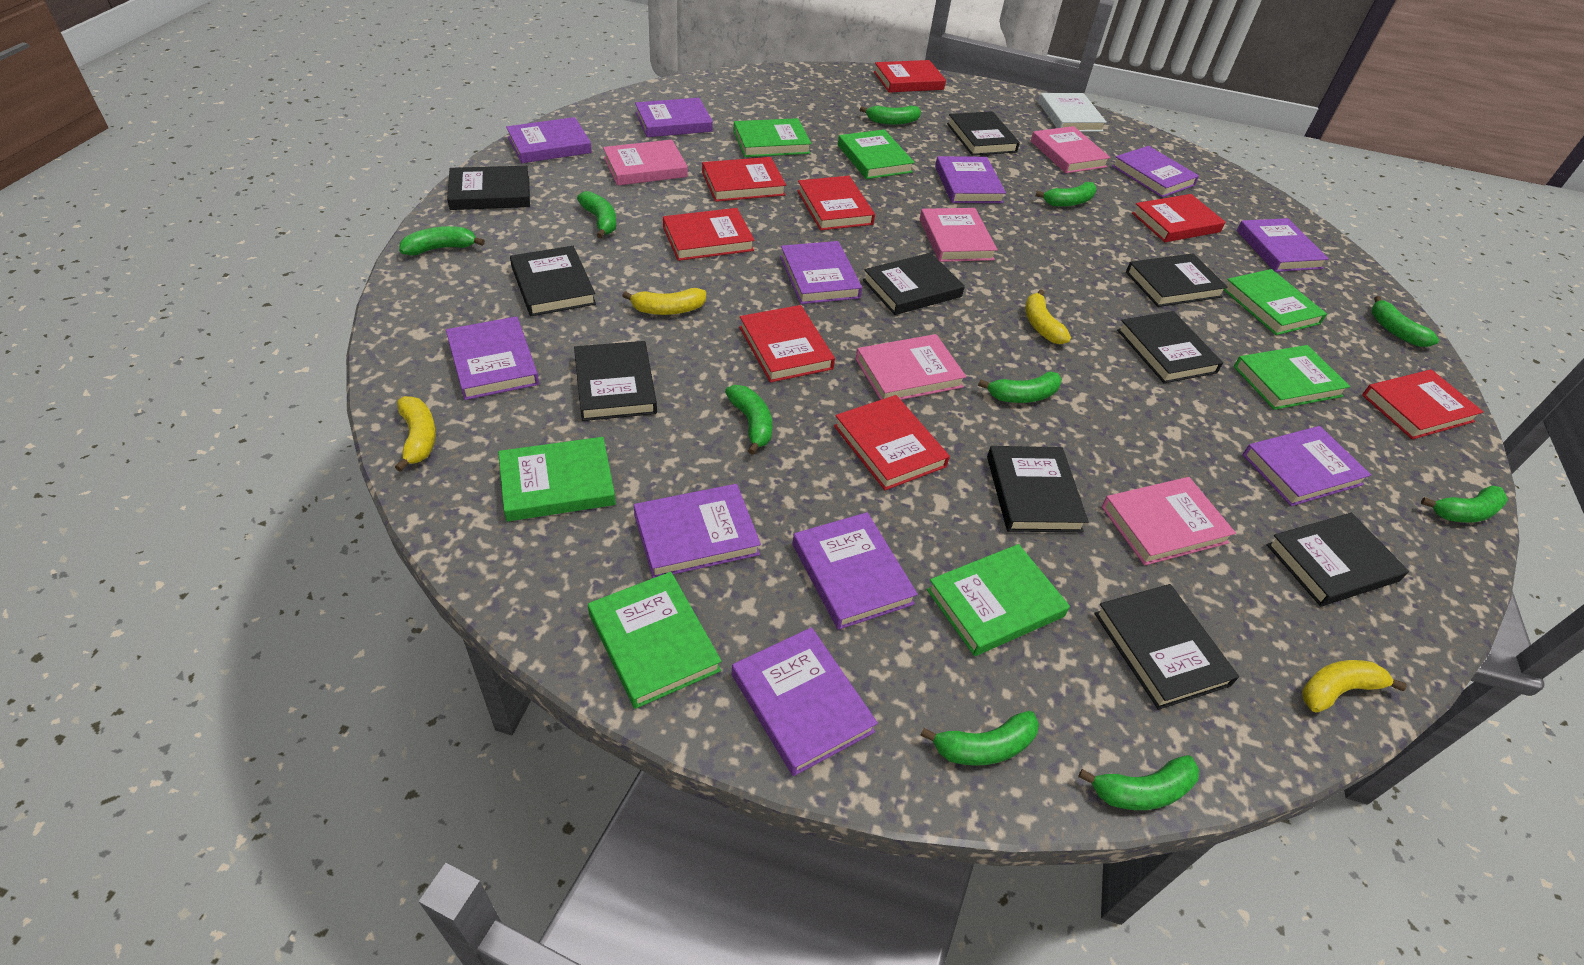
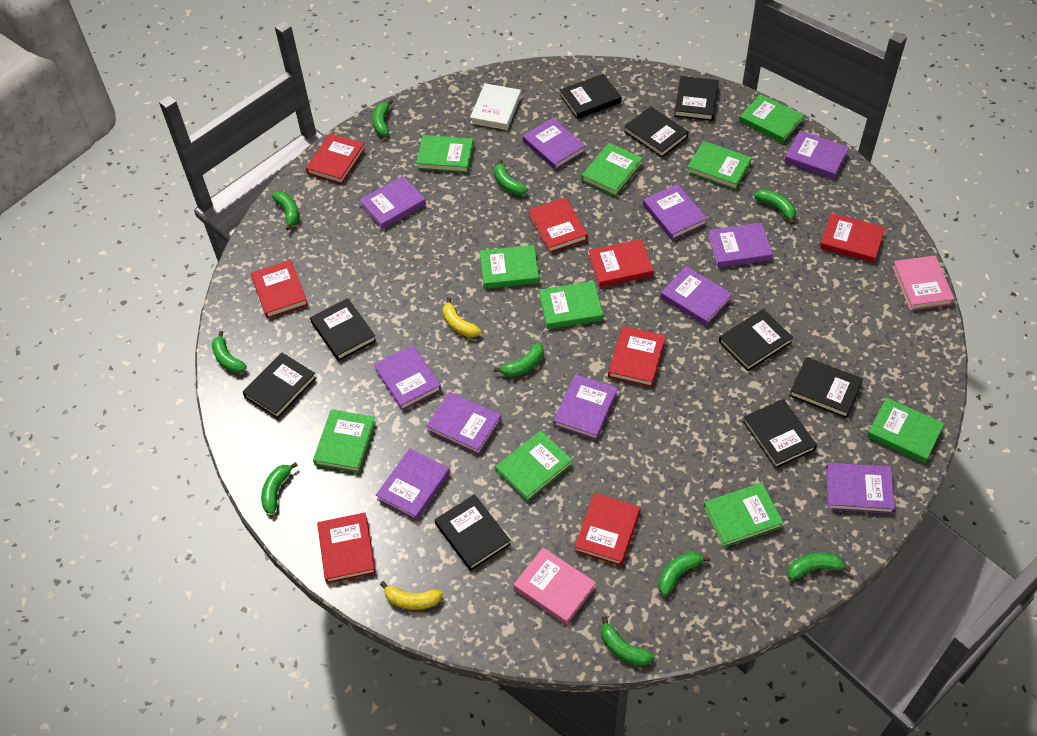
black book: 10 -> 9
green book: 7 -> 10
pink book: 5 -> 2
yellow banana: 4 -> 2

